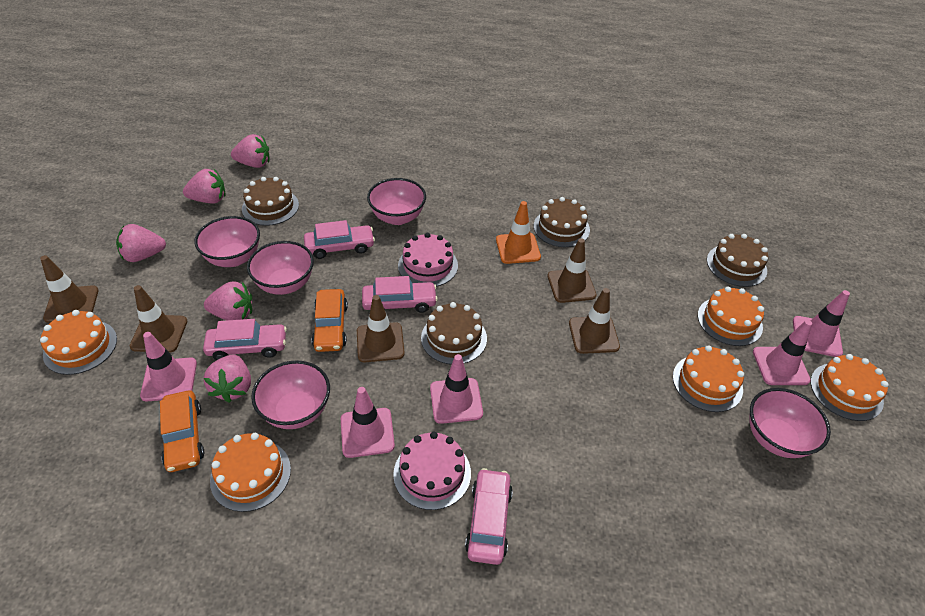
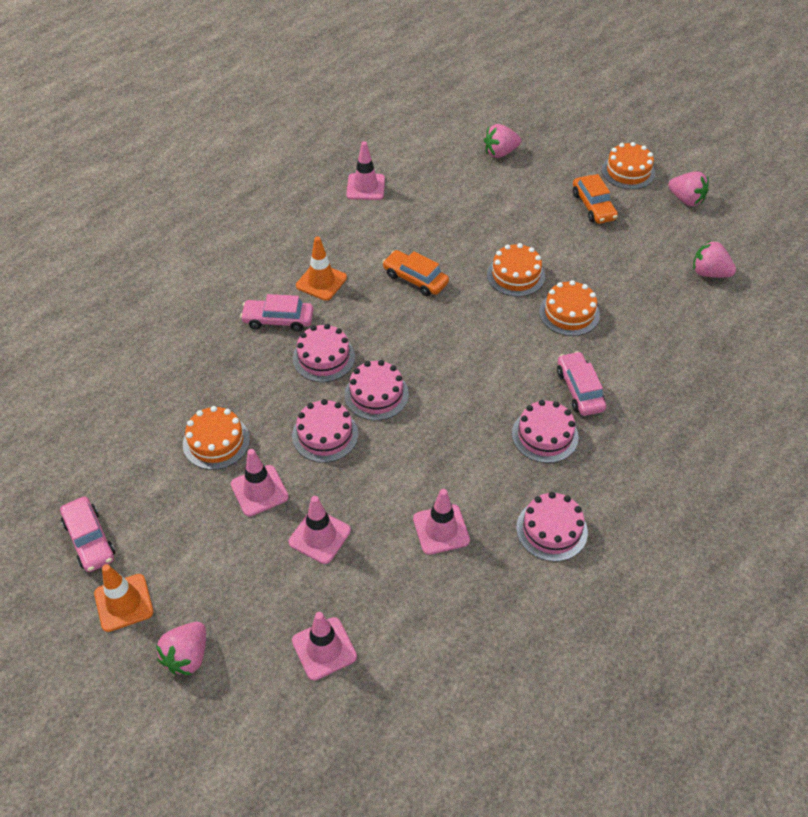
brown cake: 4 -> 0
brown traffic cone: 5 -> 0
orange cake: 5 -> 4
orange traffic cone: 1 -> 2
pink bowl: 5 -> 0
pink cake: 2 -> 5
pink car: 4 -> 3
pink strawberry: 5 -> 4

